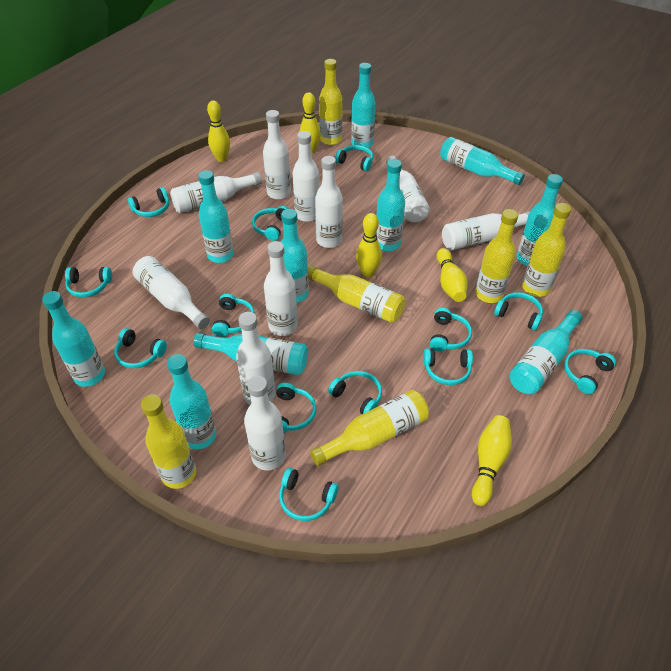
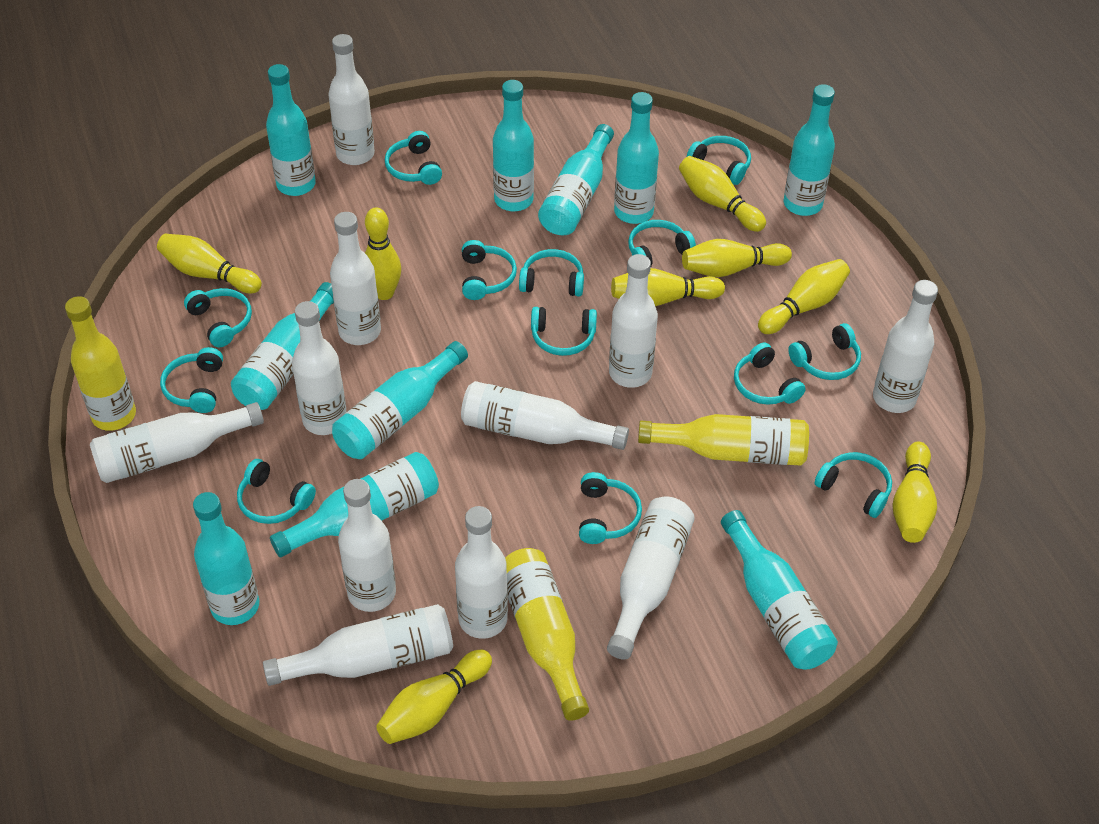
white bottle: 10 -> 11
yellow bottle: 6 -> 3
yellow bowling pin: 5 -> 8

